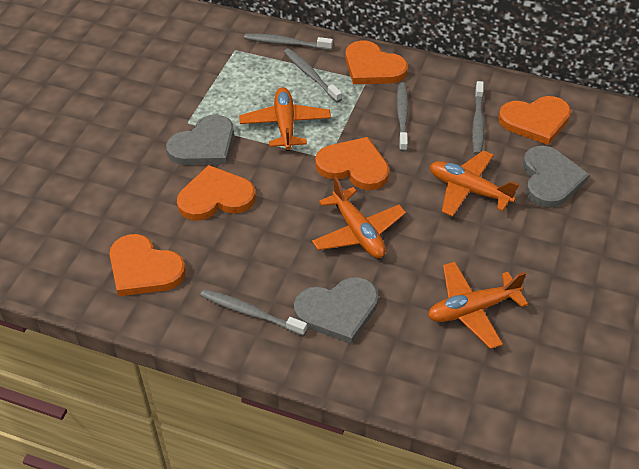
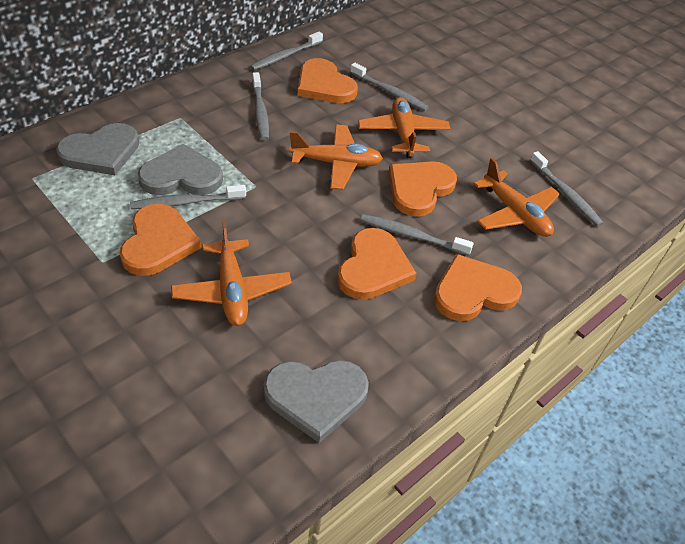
grey toothbrush: 5 -> 6

